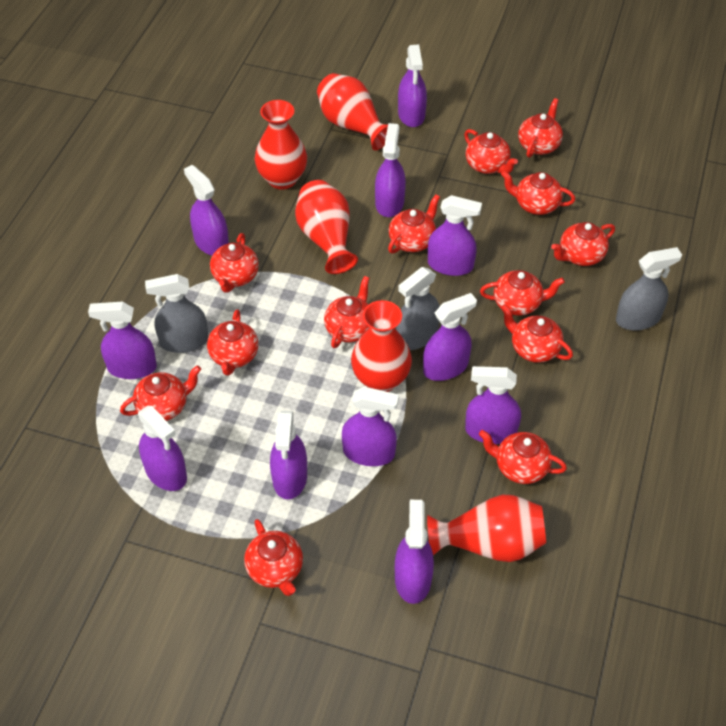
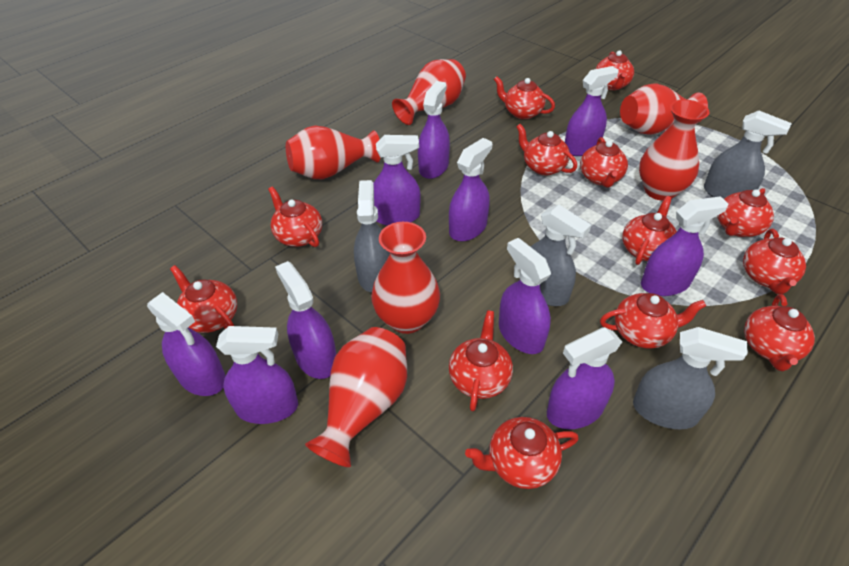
grey spray bottle: 3 -> 4
purple spray bottle: 11 -> 10
red vase: 5 -> 6

